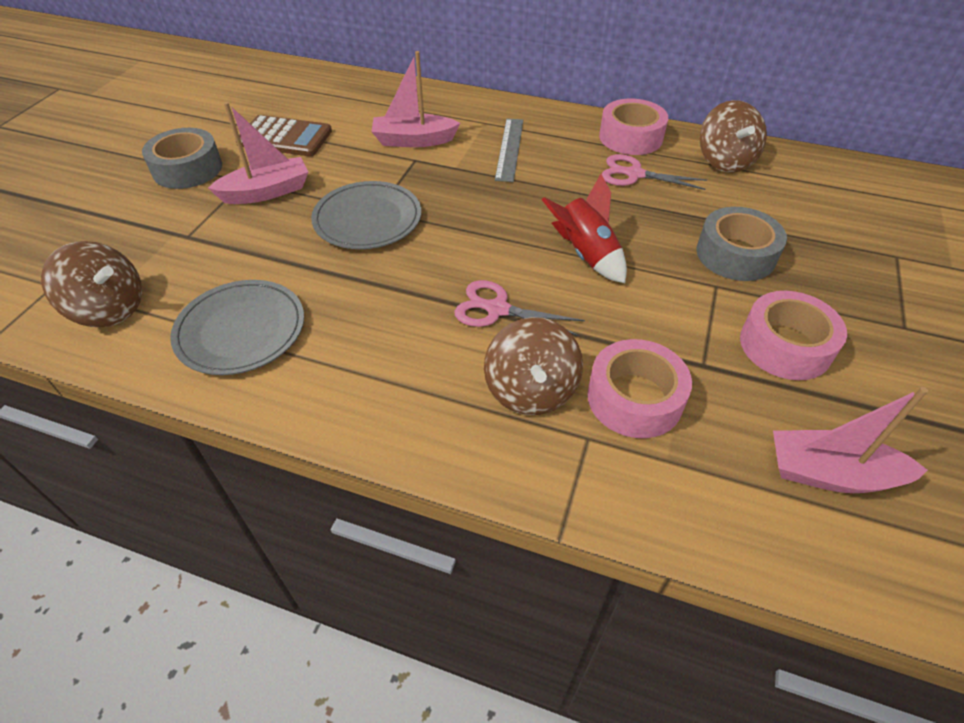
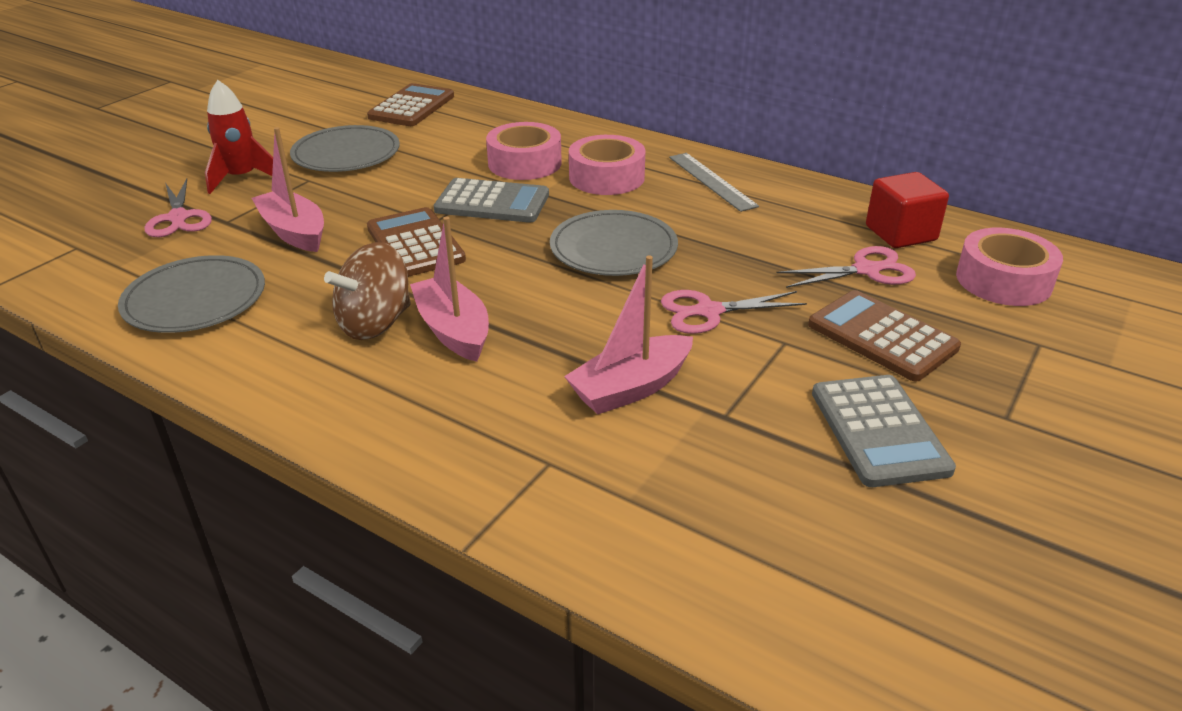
brown calculator: 1 -> 3
brown spinning top: 3 -> 1
grey calculator: 0 -> 2
grey plate: 2 -> 3
grey tape: 2 -> 0
pink scissors: 2 -> 3
red cube: 0 -> 1

